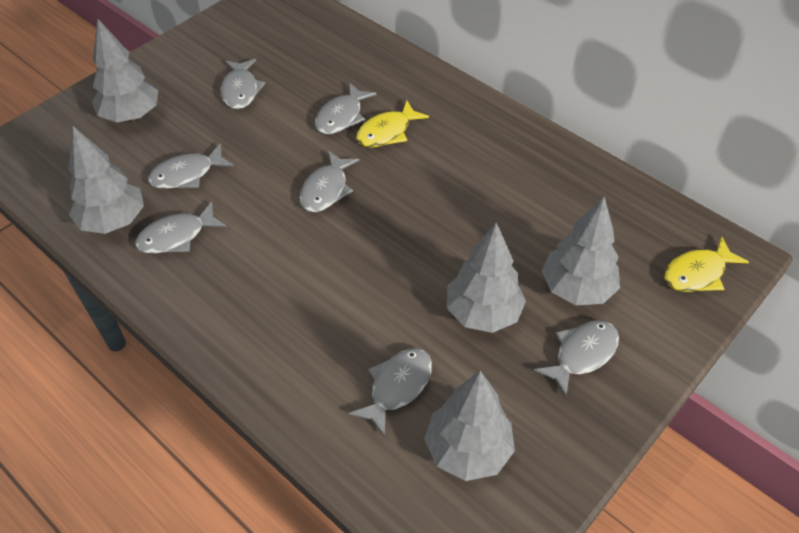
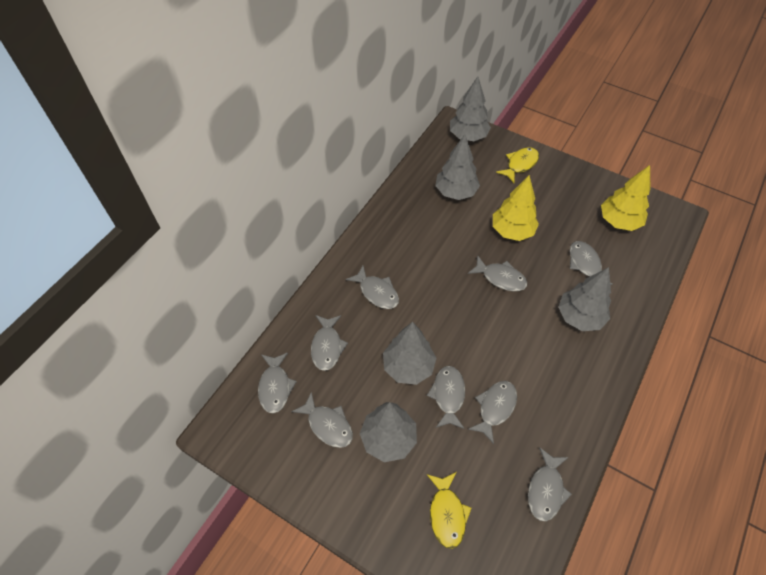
grey fish: 7 -> 9
yellow tree: 0 -> 2

